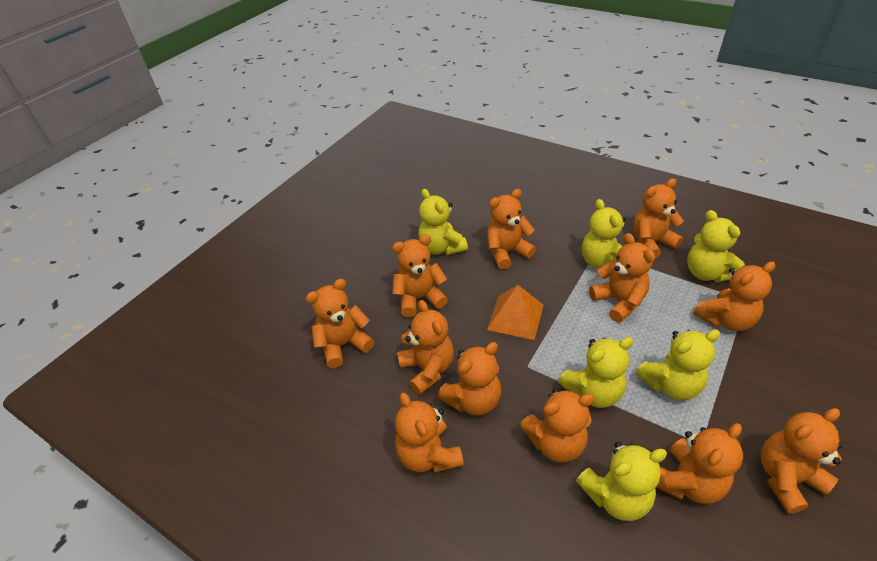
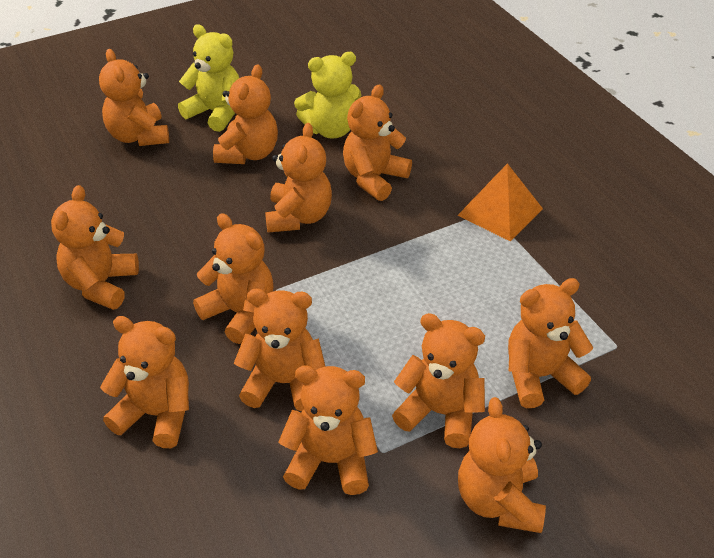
yellow teddy bear: 6 -> 2

